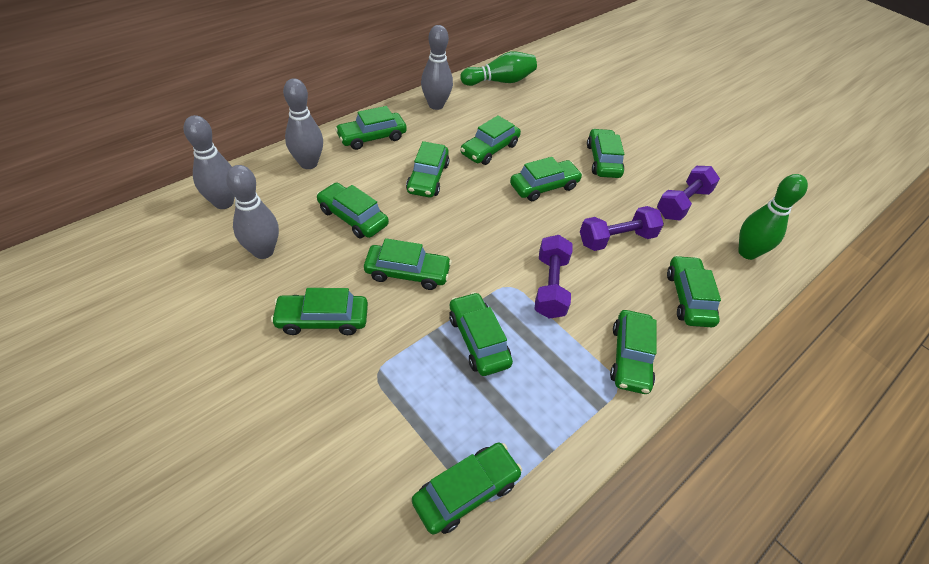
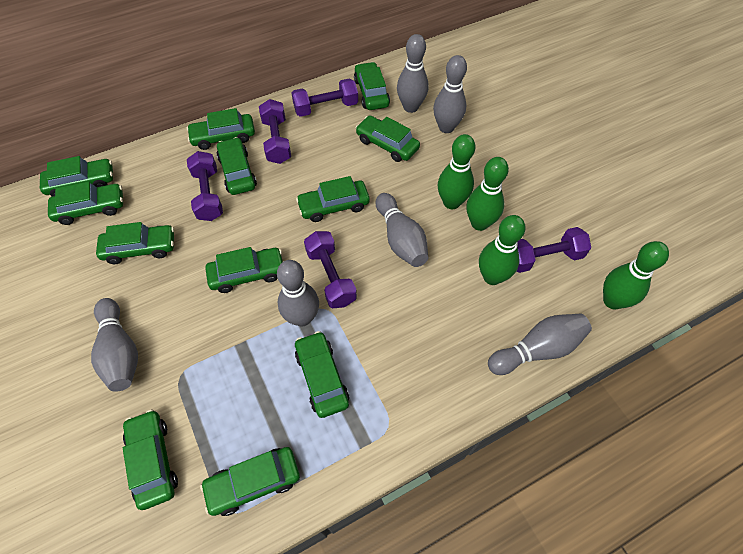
green bowling pin: 2 -> 4
grey bowling pin: 4 -> 6
purple dumbbell: 3 -> 5

